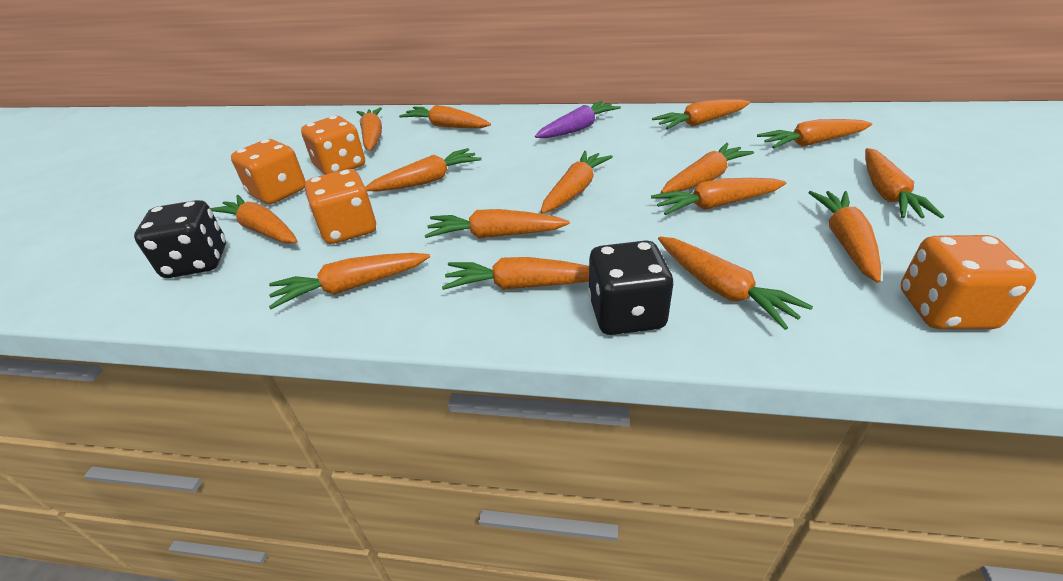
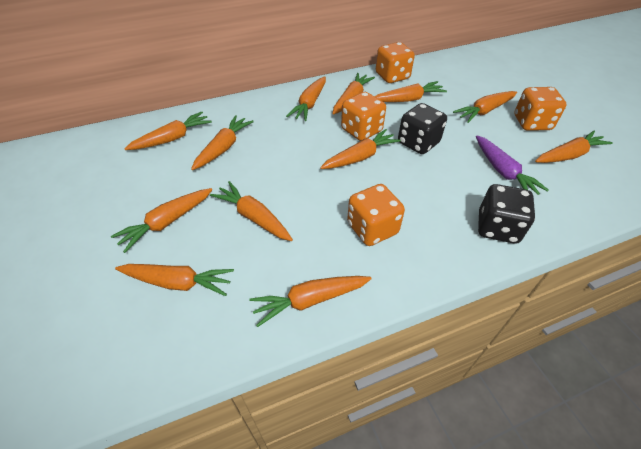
orange carrot: 15 -> 12

